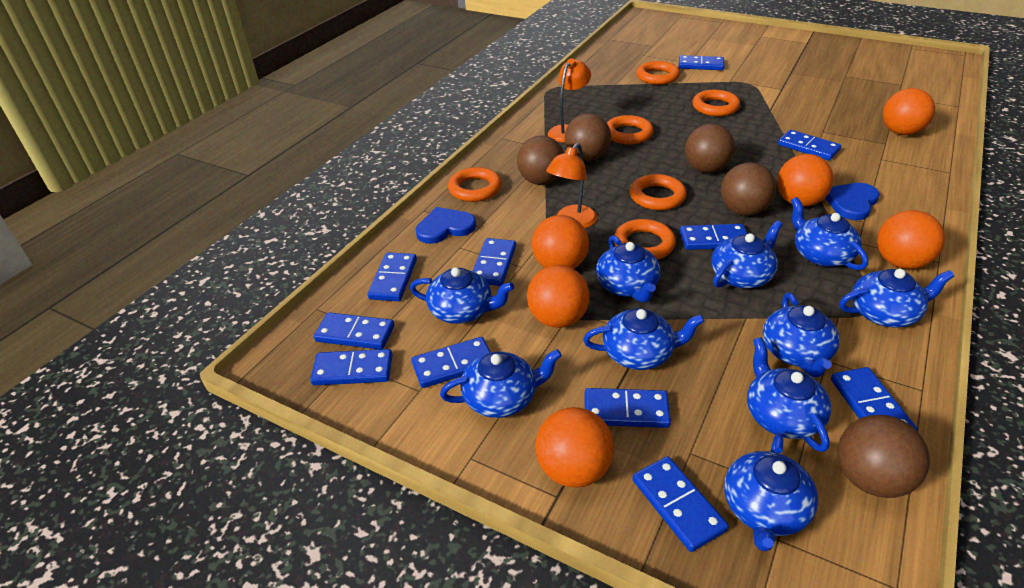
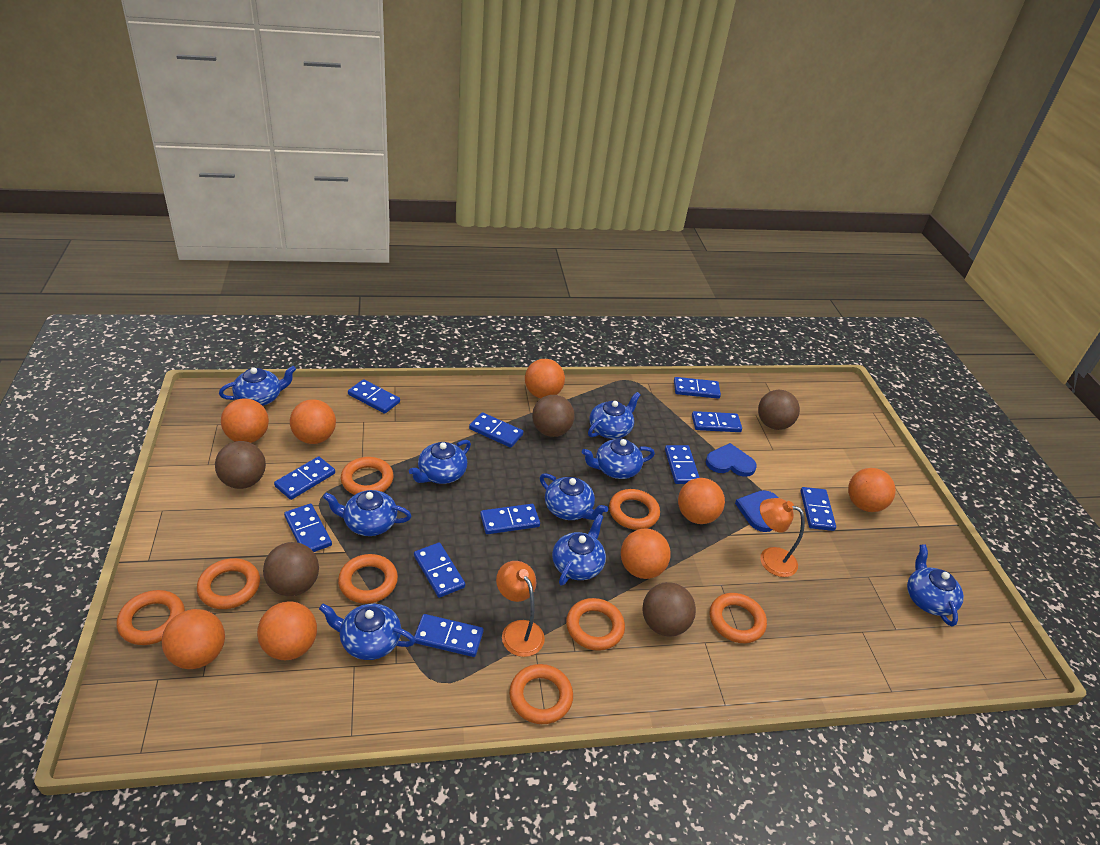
blue teapot: 10 -> 9
orange ball: 6 -> 8
orange ring: 6 -> 8

